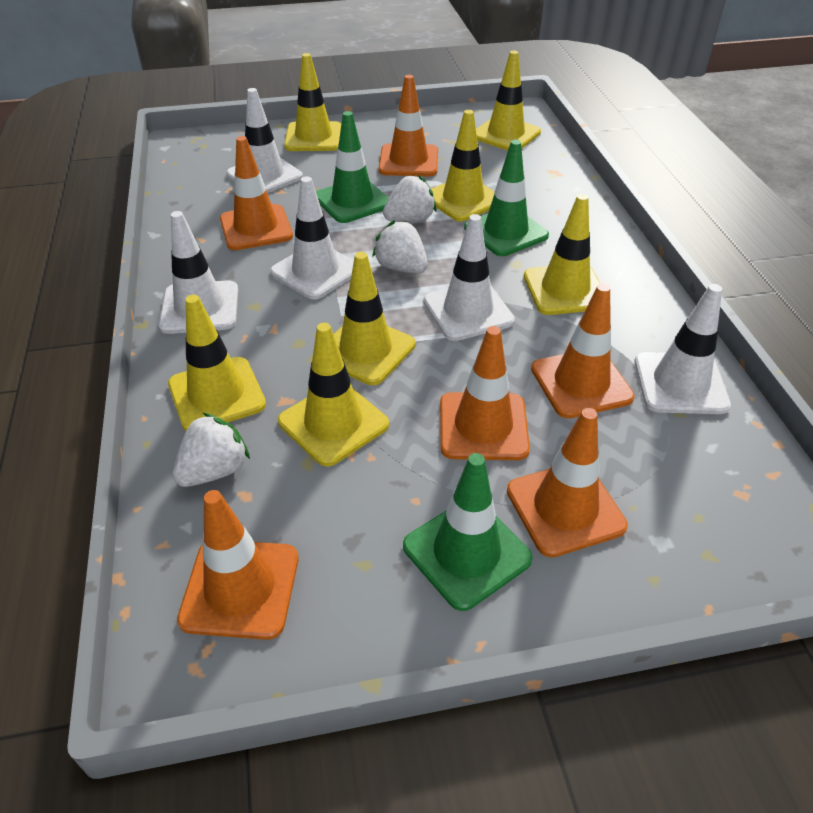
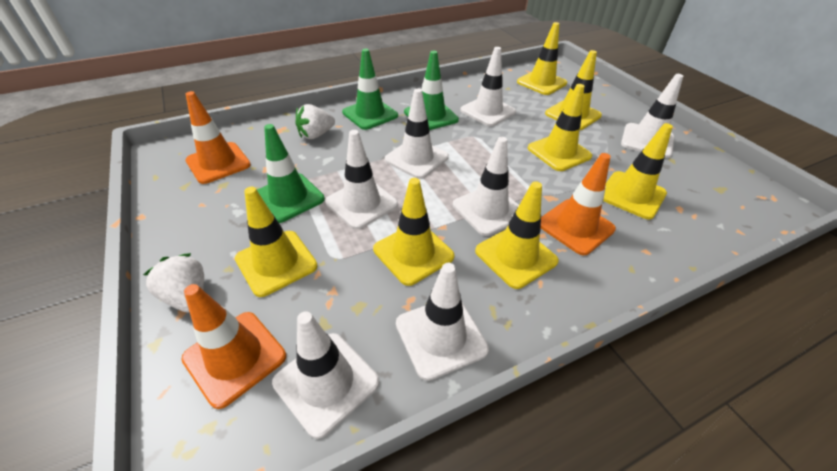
orange traffic cone: 6 -> 3
white strawberry: 3 -> 2
white traffic cone: 5 -> 7

